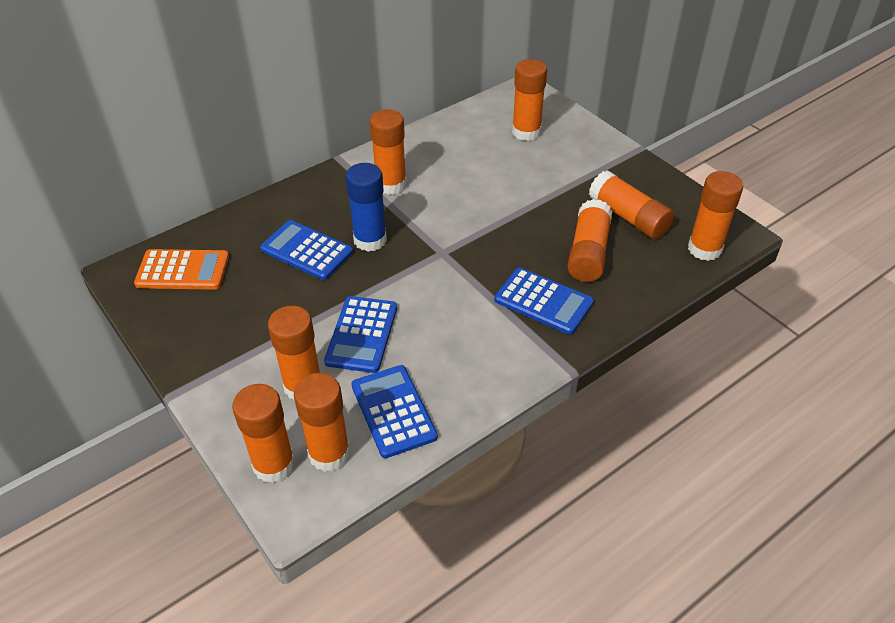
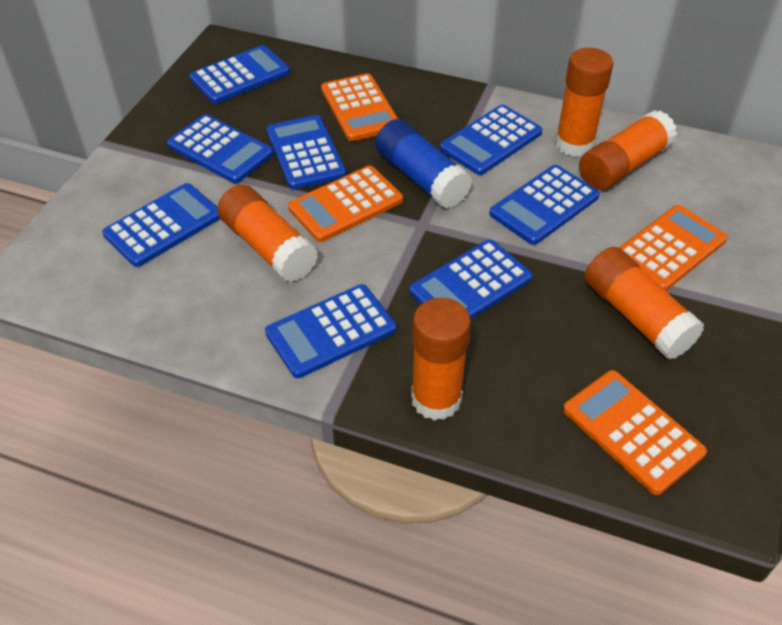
blue calculator: 4 -> 8
orange calculator: 1 -> 4
orange glue stick: 8 -> 5

